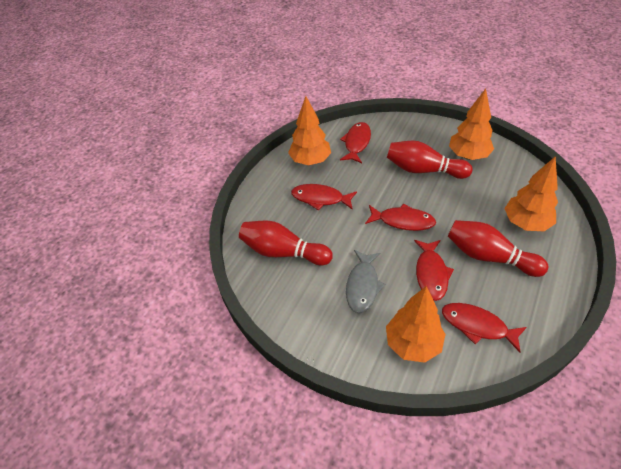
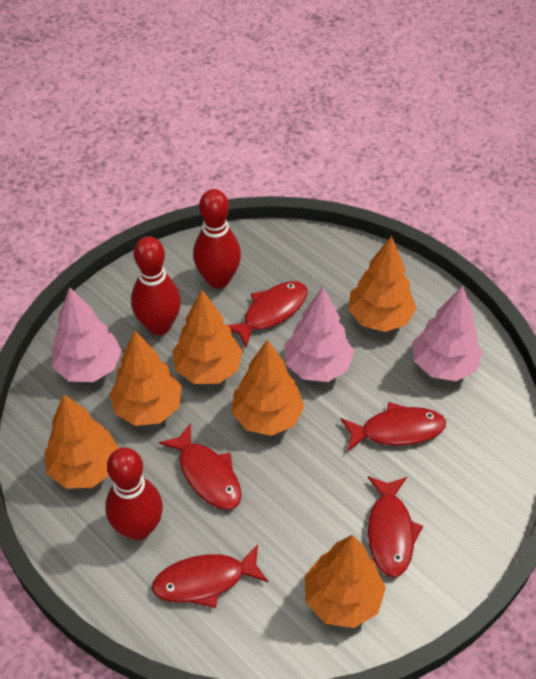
grey fish: 1 -> 0
orange tree: 4 -> 6
pink tree: 0 -> 3

